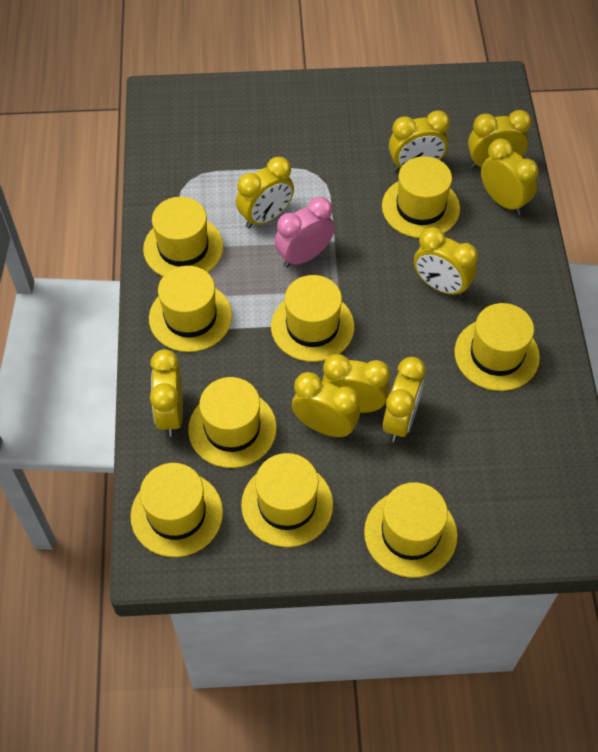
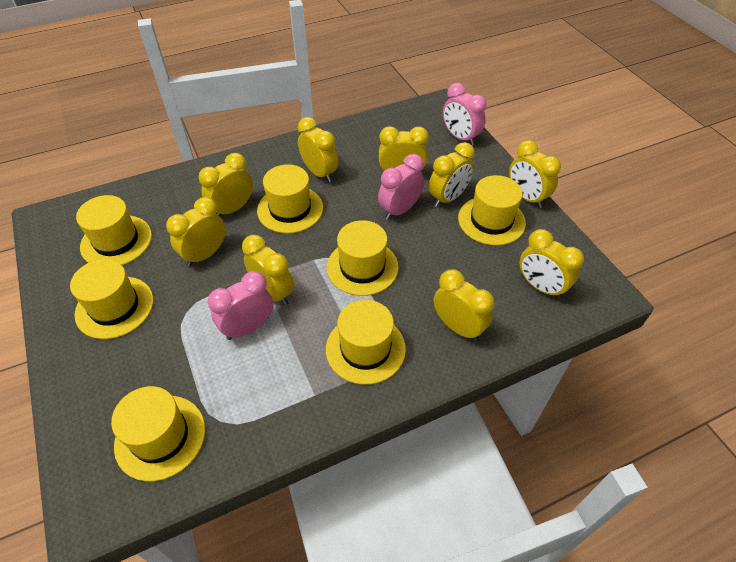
pink clock: 1 -> 3
yellow hat: 9 -> 7

